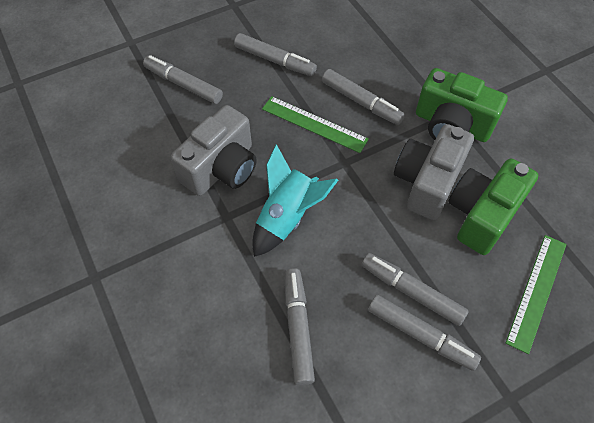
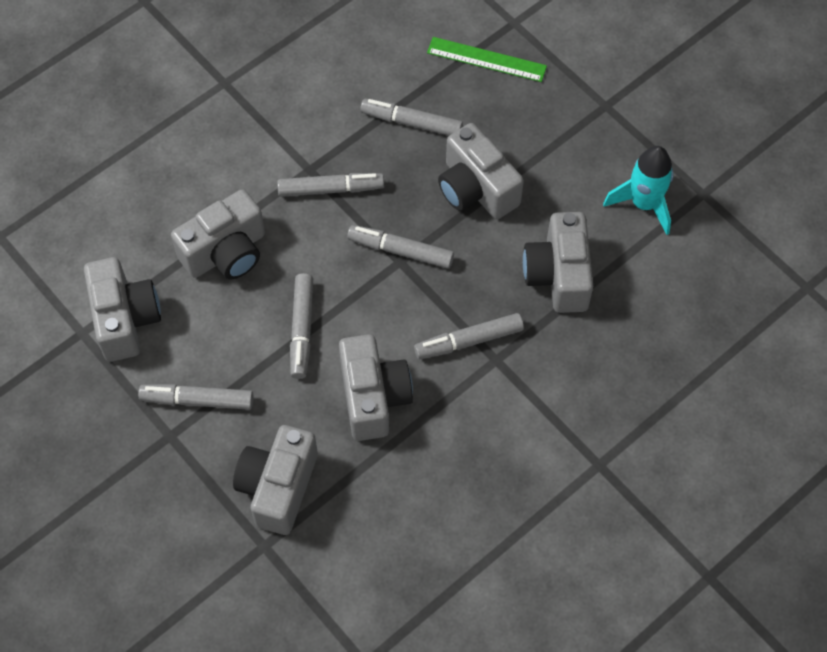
green camera: 2 -> 0
green ruler: 2 -> 1
grey camera: 2 -> 6

